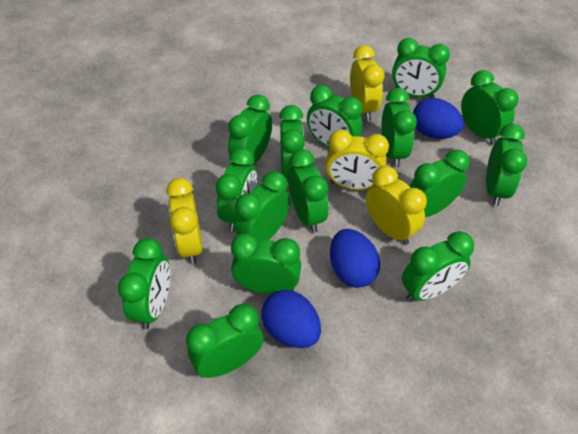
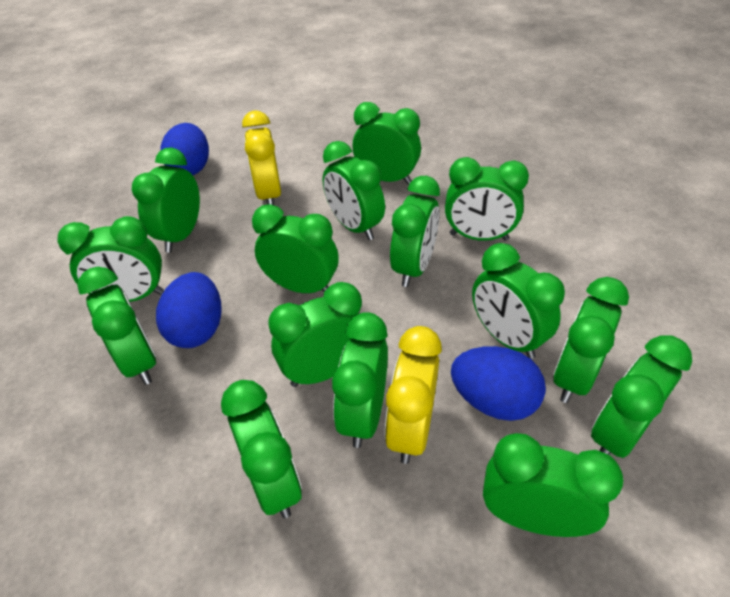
yellow clock: 4 -> 2

